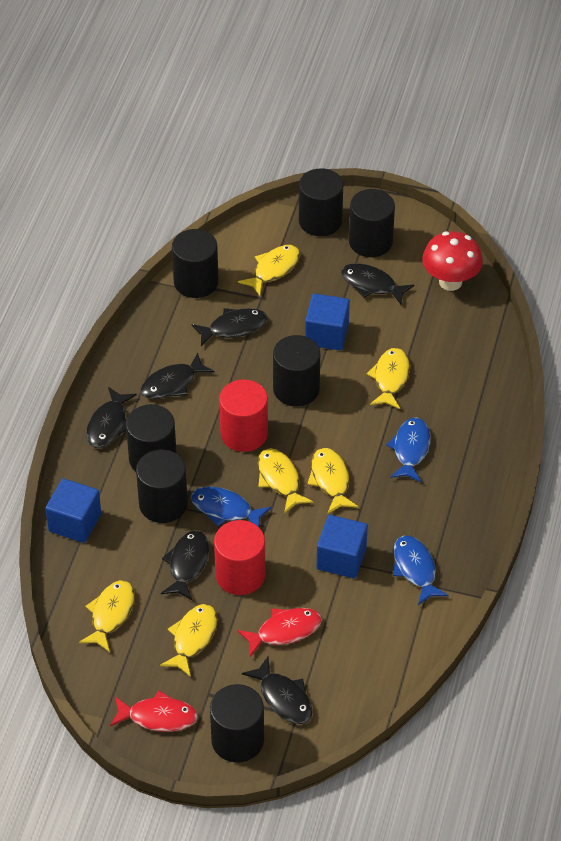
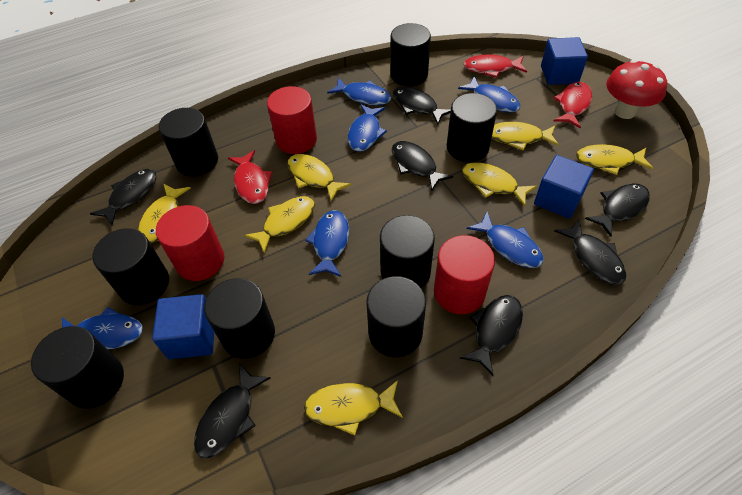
black cylinder: 7 -> 8
black fish: 6 -> 7
blue fish: 3 -> 6
red cylinder: 2 -> 3
red fish: 2 -> 3
yellow fish: 6 -> 7

